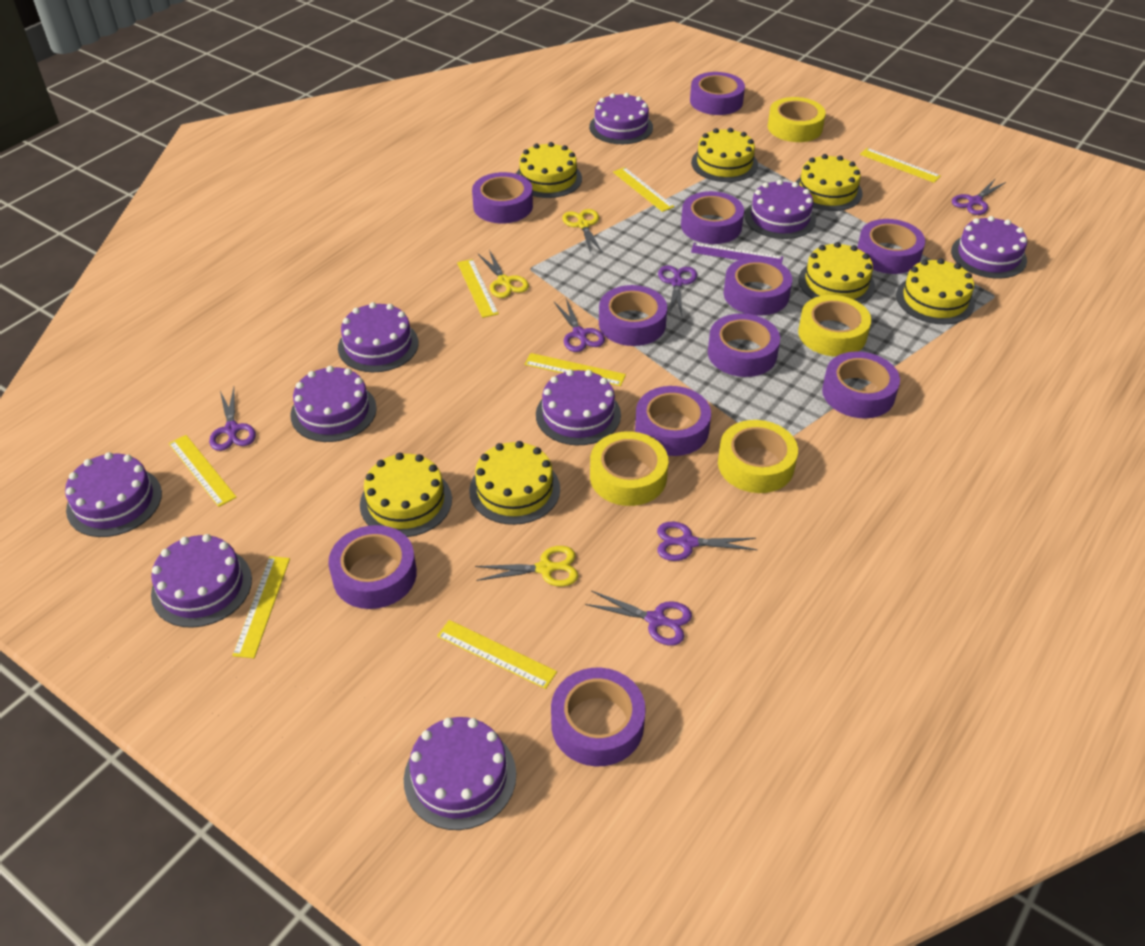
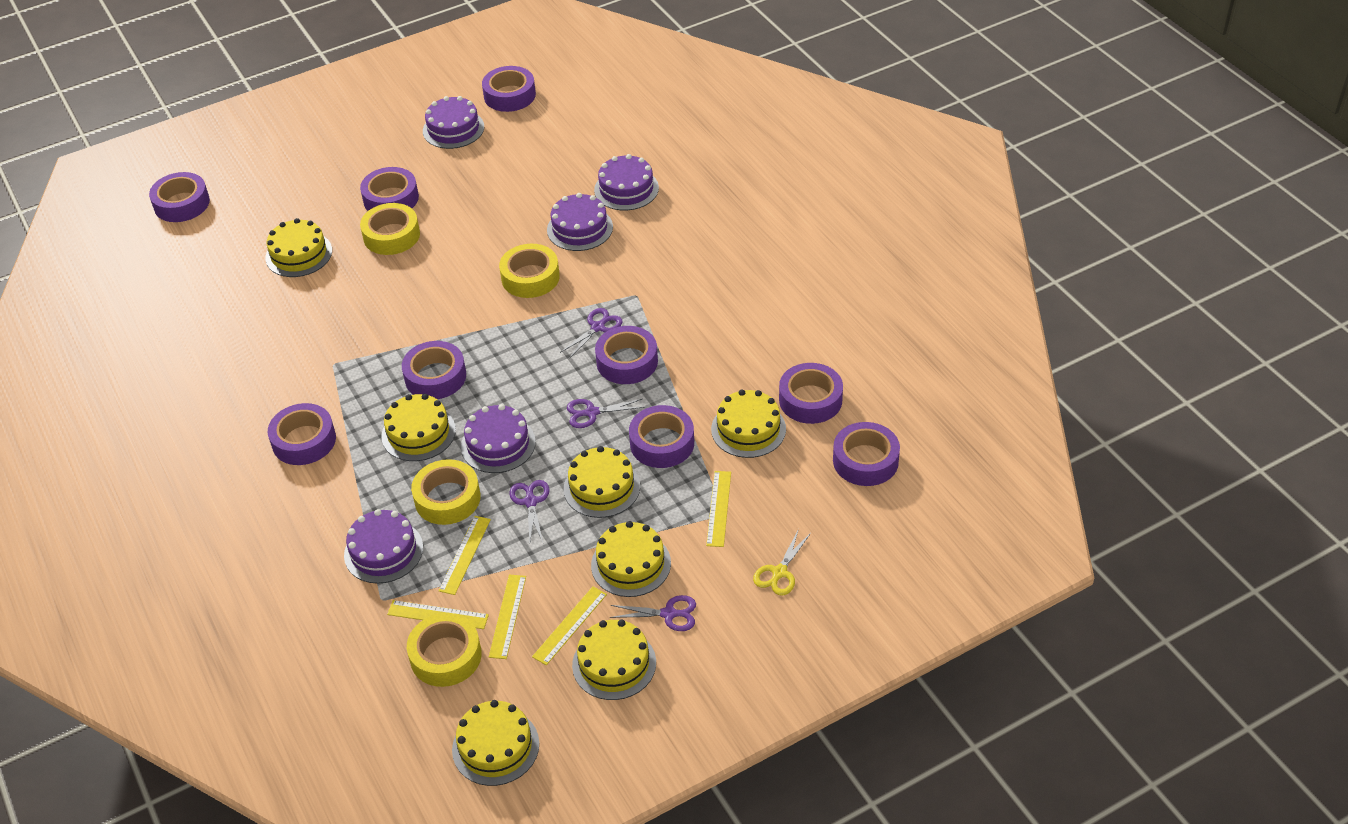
purple cake: 9 -> 5
purple ruler: 1 -> 0
purple scissors: 6 -> 4
purple tape: 11 -> 9
yellow ruler: 7 -> 5
yellow scissors: 3 -> 1

